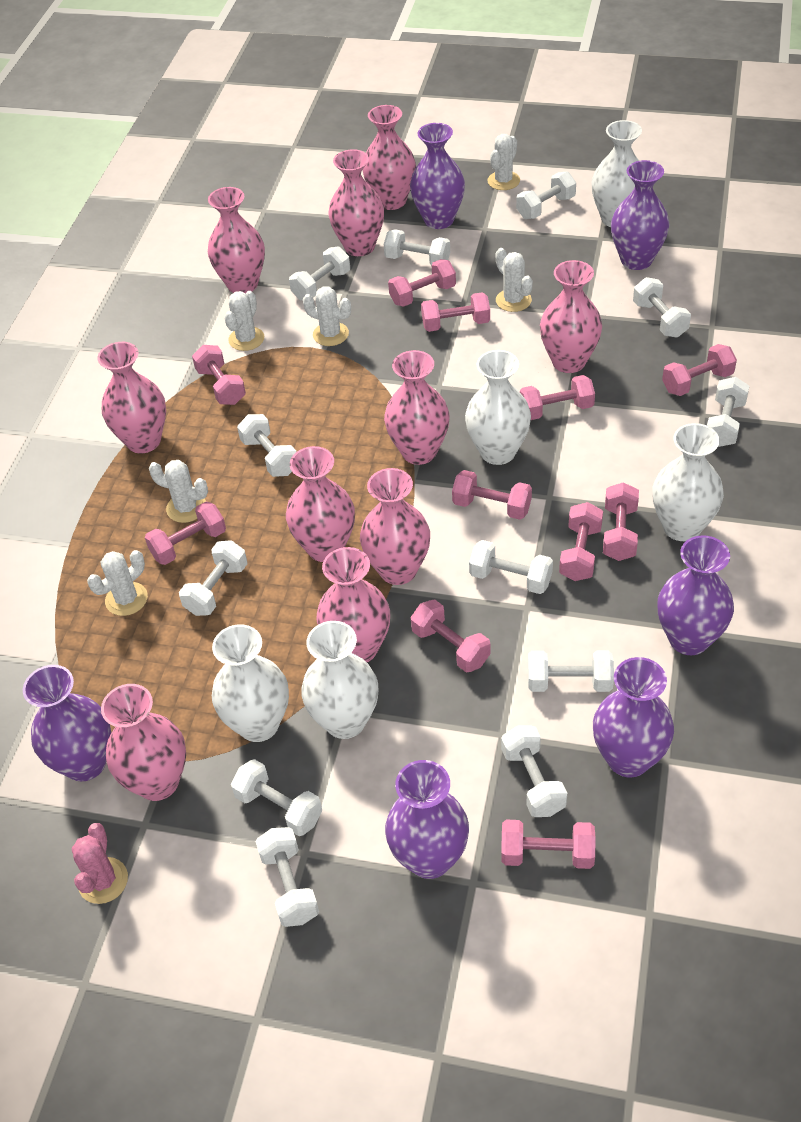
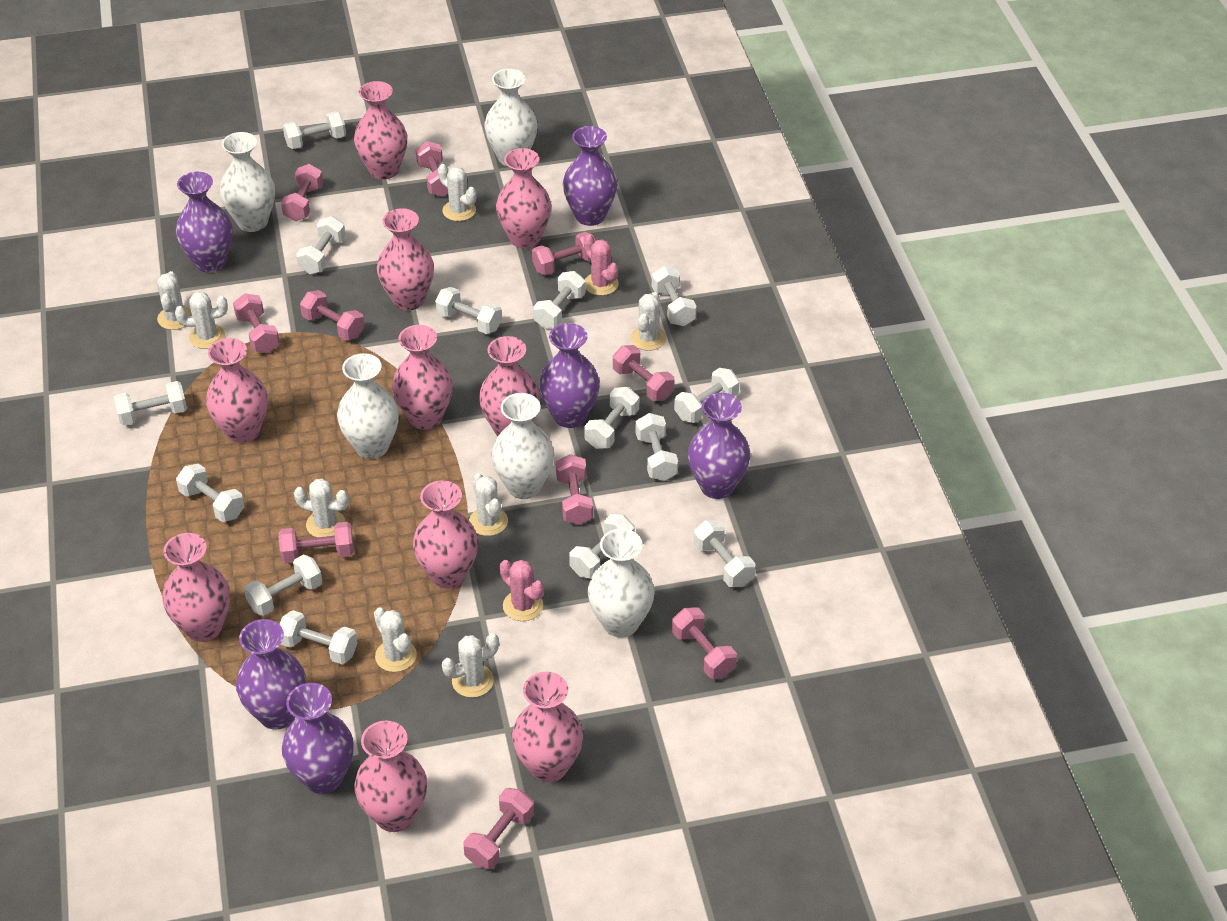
pink cactus: 1 -> 2
pink dumbbell: 11 -> 10
white cactus: 6 -> 8
white dumbbell: 12 -> 14

